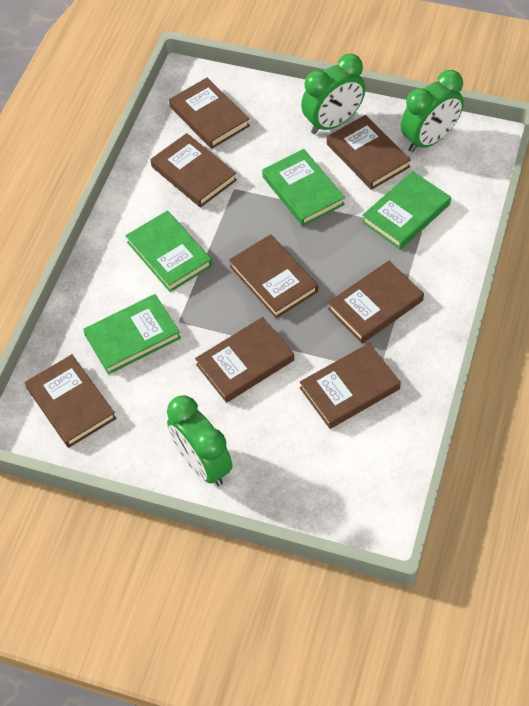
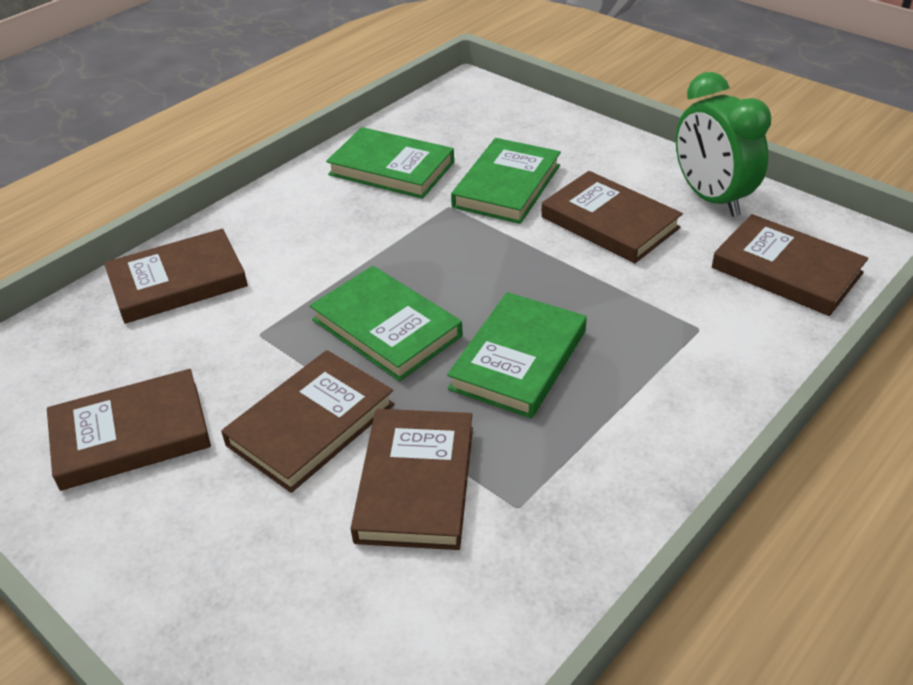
brown book: 8 -> 6
green clock: 3 -> 1

